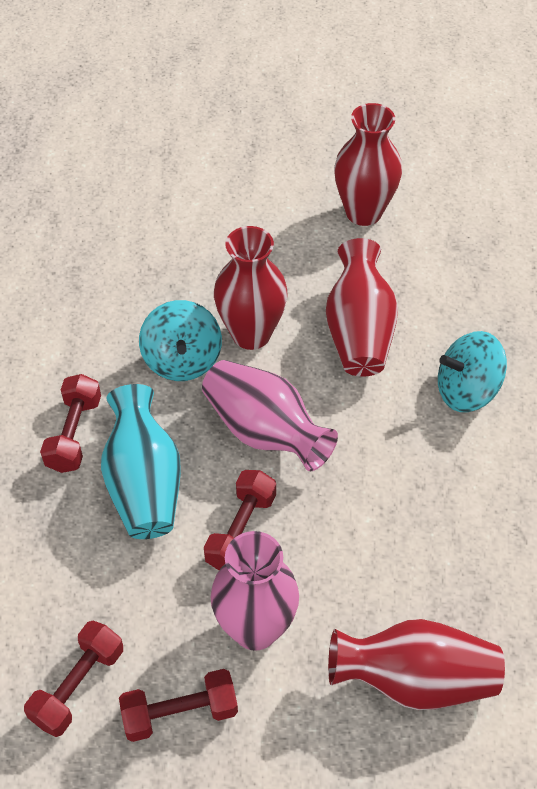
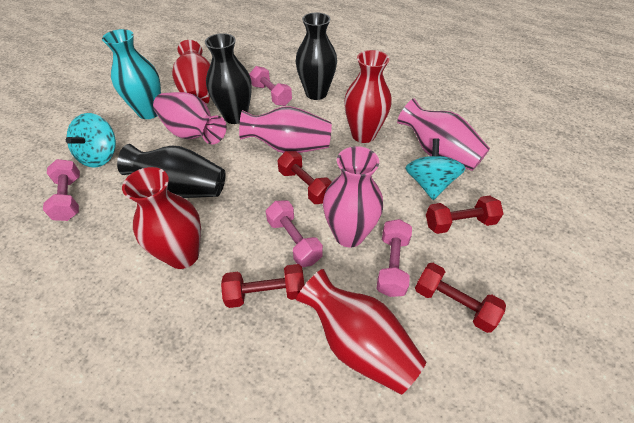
black vase: 0 -> 3
pink dumbbell: 0 -> 4
pink vase: 2 -> 4

